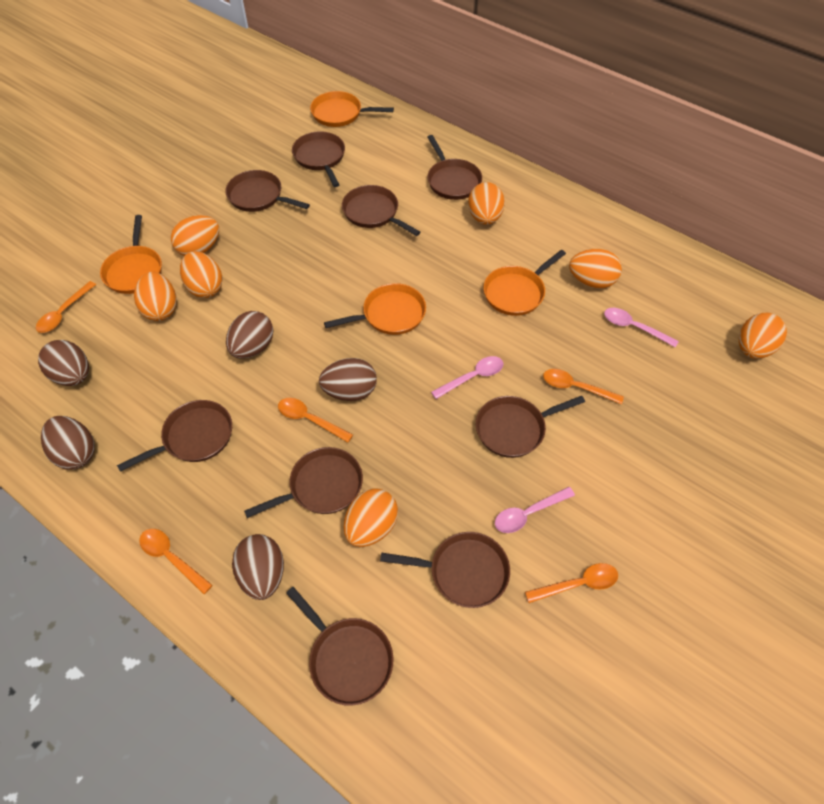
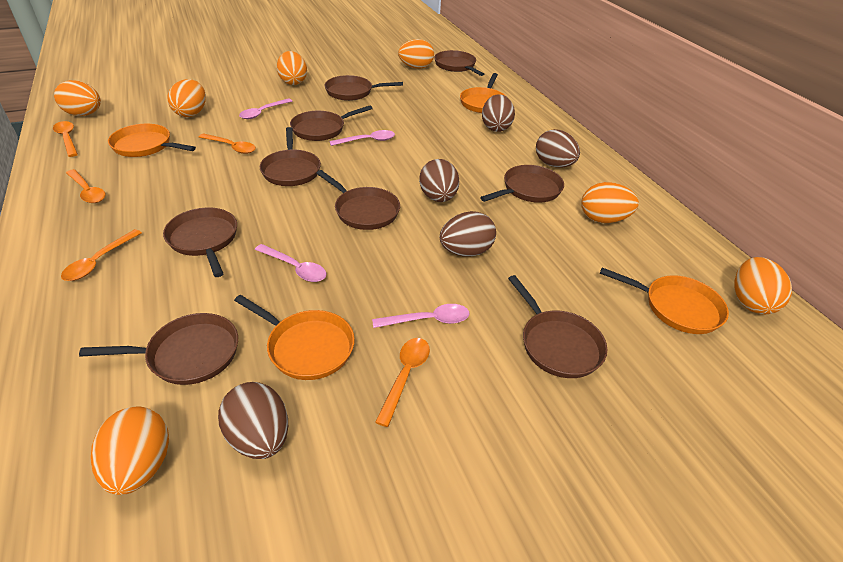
pink spoon: 3 -> 4

